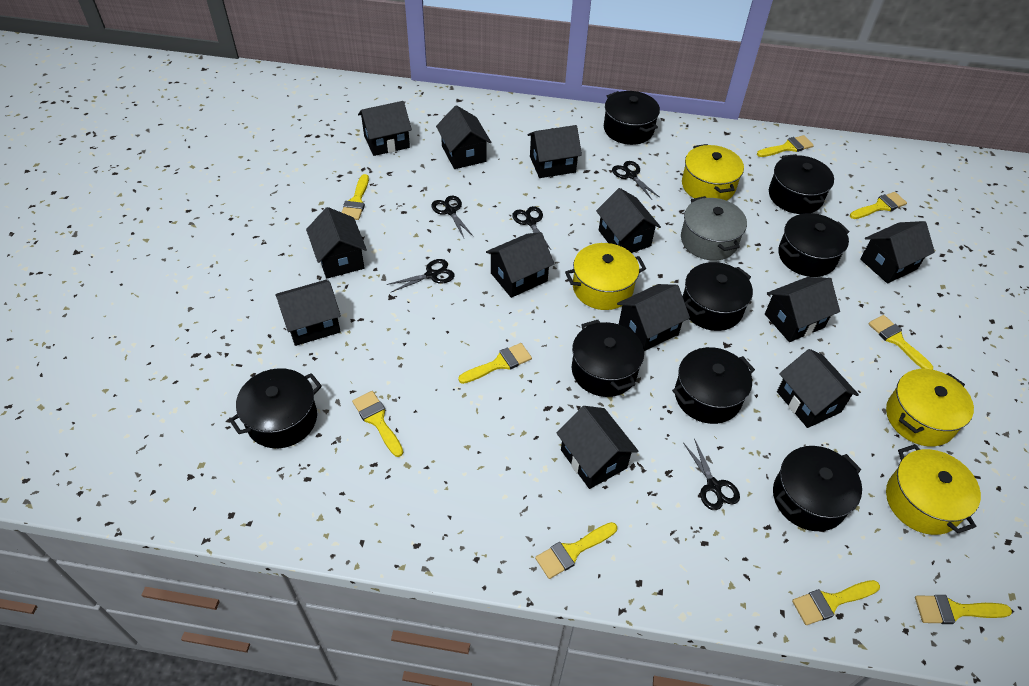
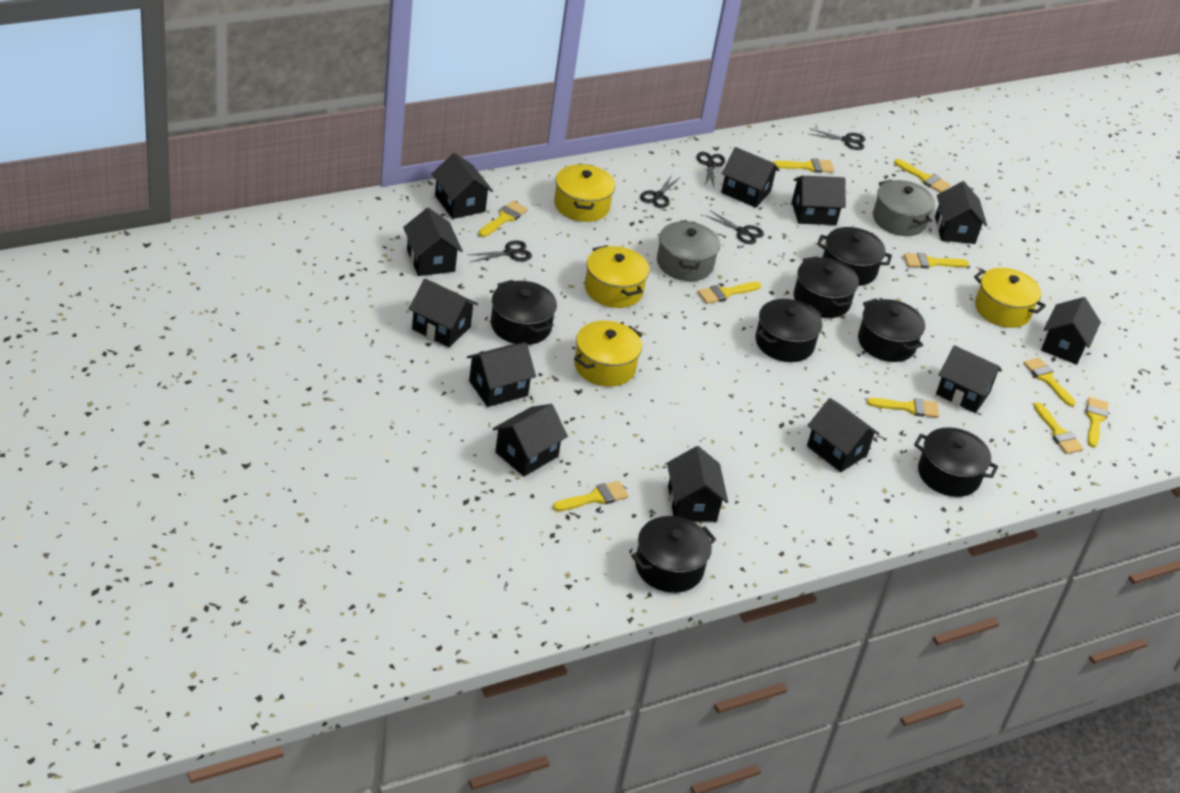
black pot: 8 -> 7
grey pot: 1 -> 2
yellow brush: 9 -> 10

